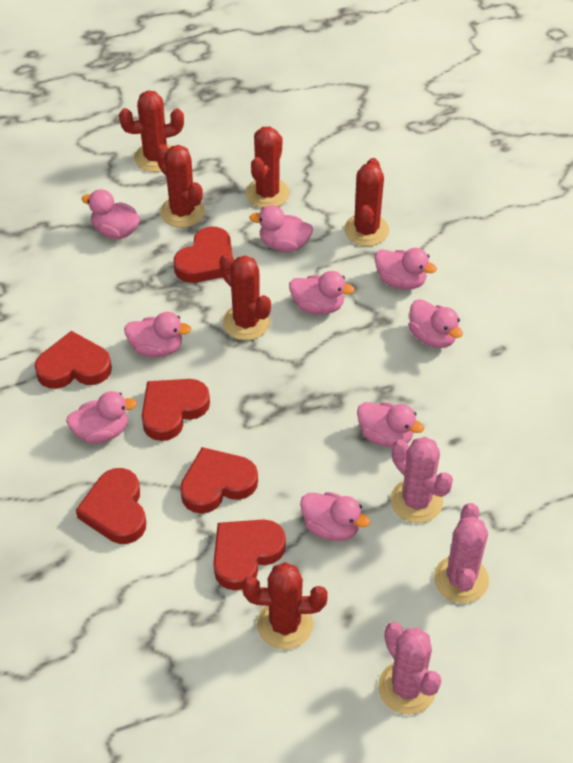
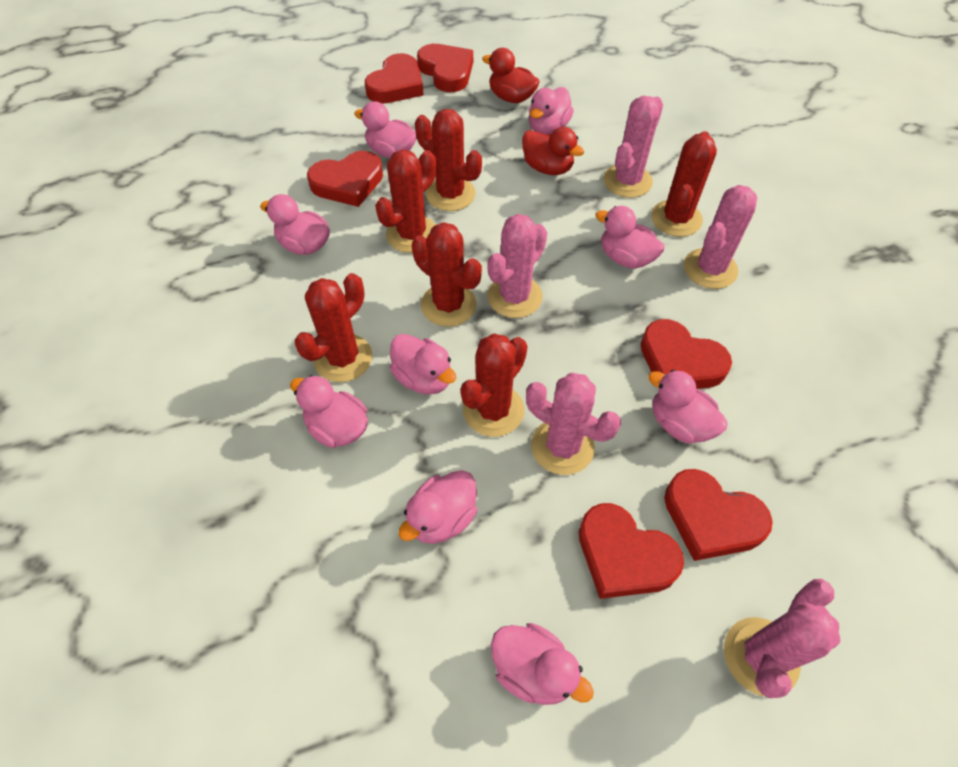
pink cactus: 3 -> 5
red duck: 0 -> 2

